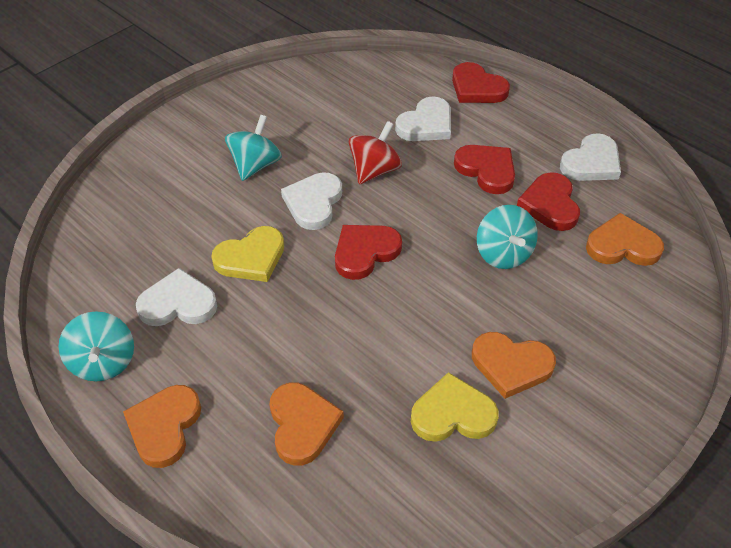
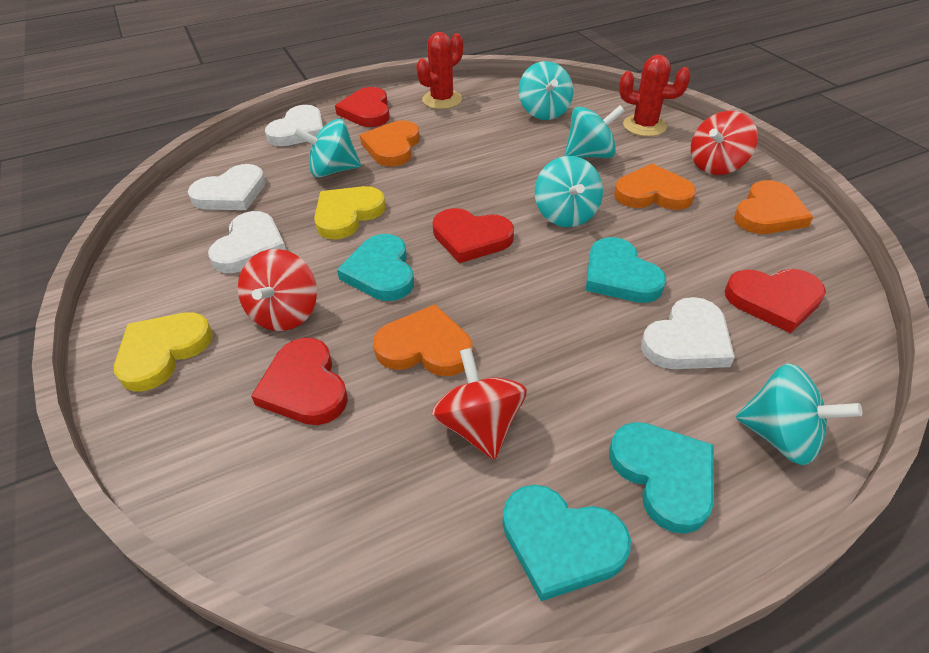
red cactus: 0 -> 2
red spinning top: 1 -> 3
turquoise heart: 0 -> 4
turquoise spinning top: 3 -> 5

